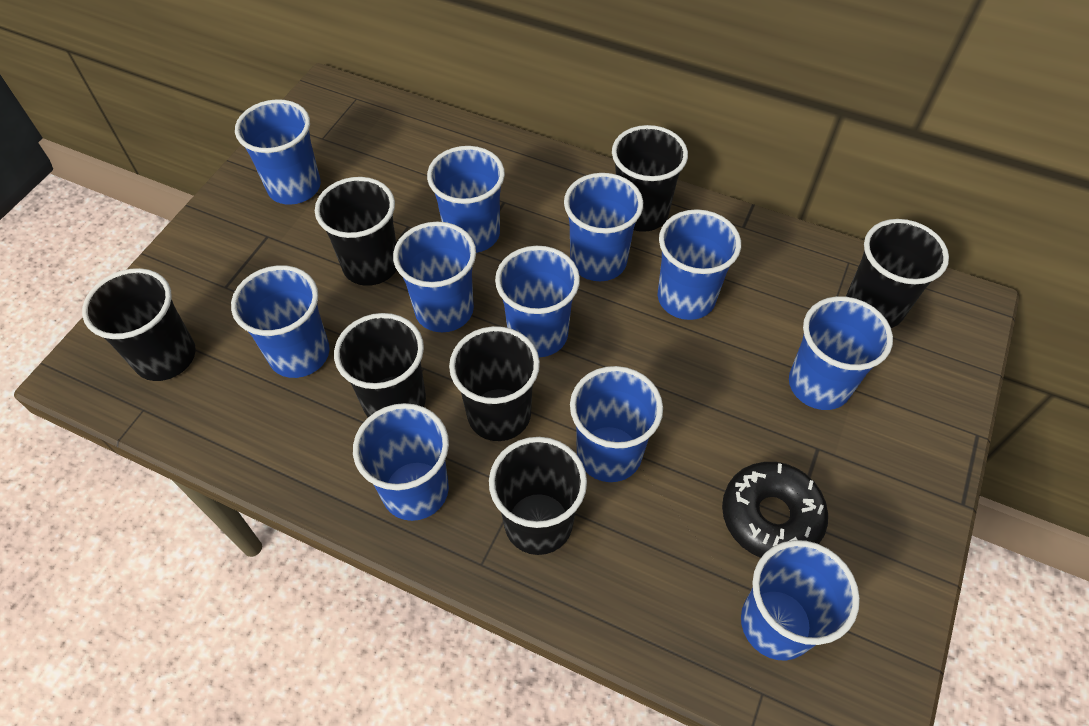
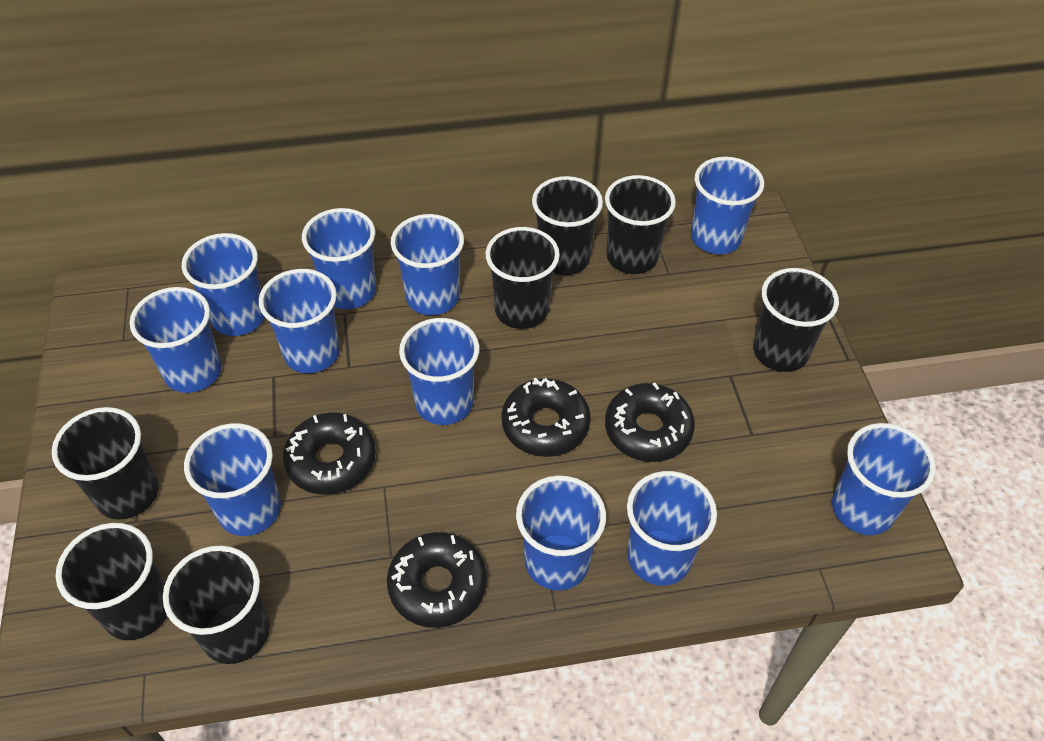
black donut: 1 -> 4

